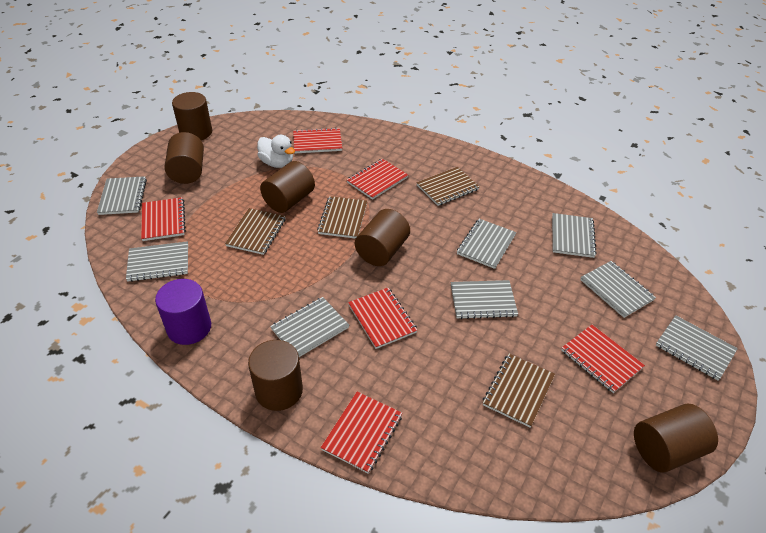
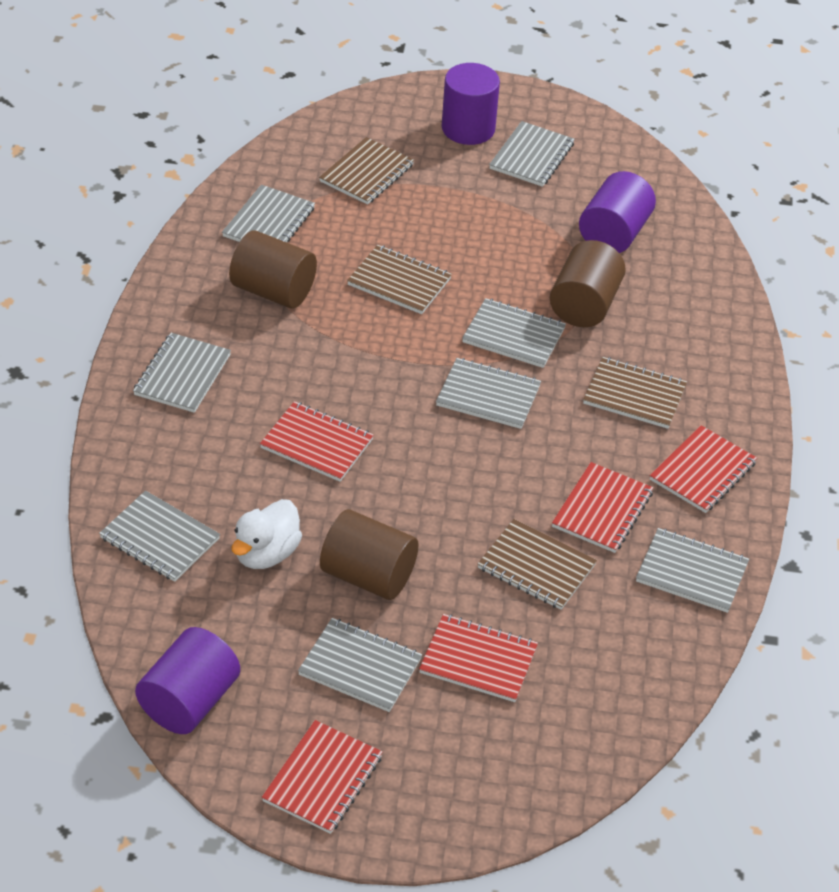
brown cylinder: 6 -> 3
purple cylinder: 1 -> 3
red notebook: 6 -> 5

